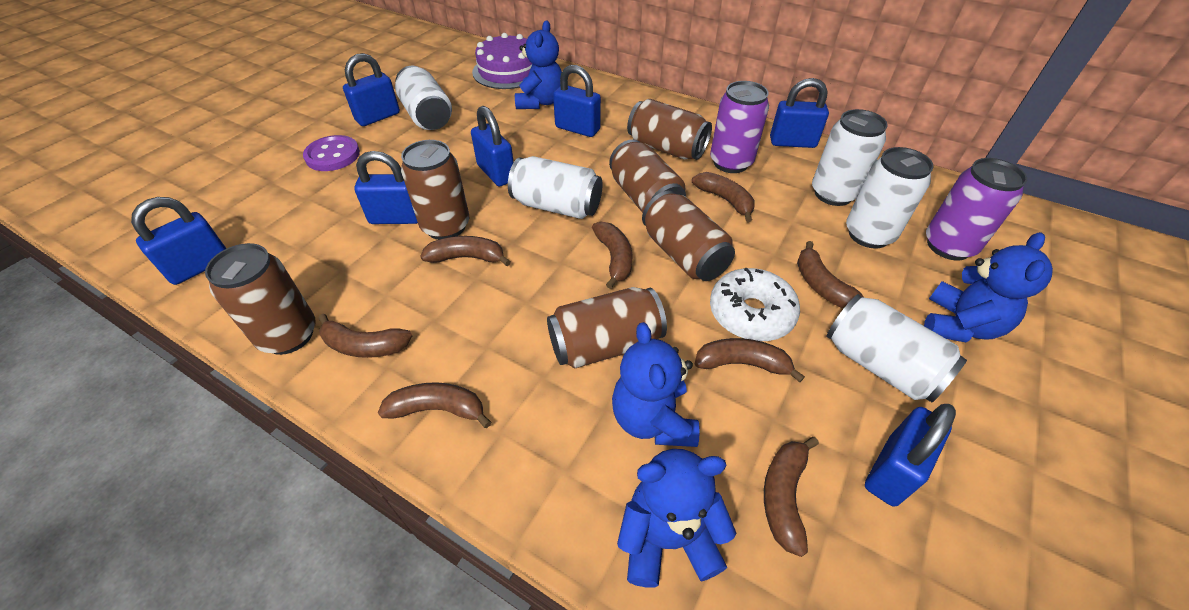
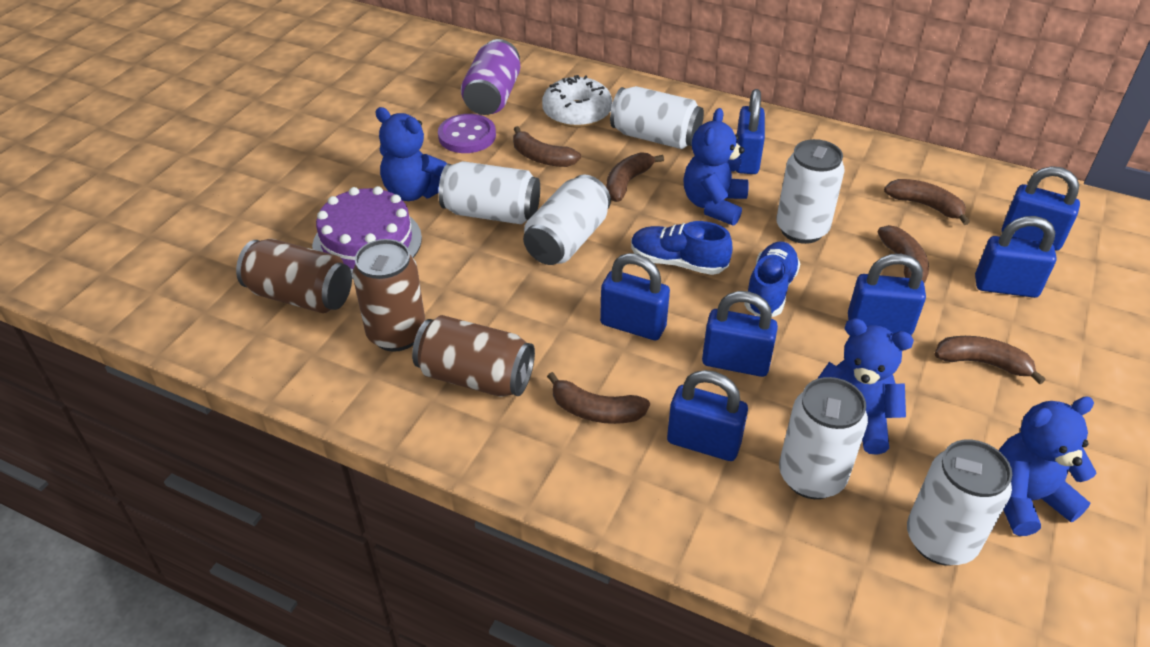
blue shoe: 0 -> 2
brown banana: 8 -> 6
brown can: 6 -> 3
purple can: 2 -> 1
white can: 5 -> 6

